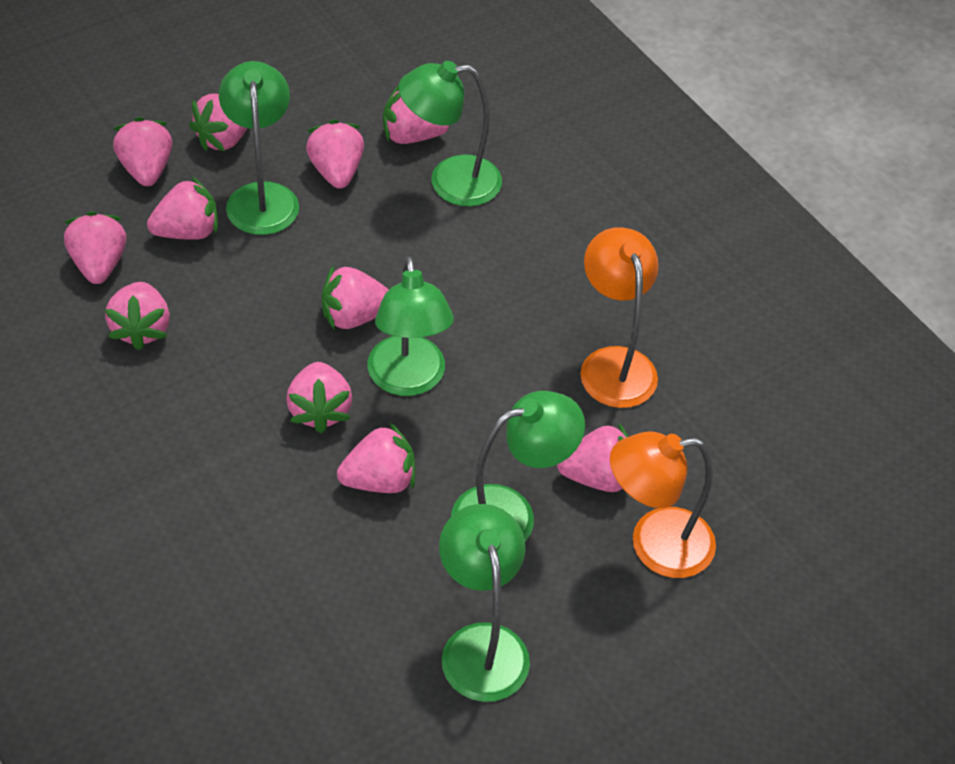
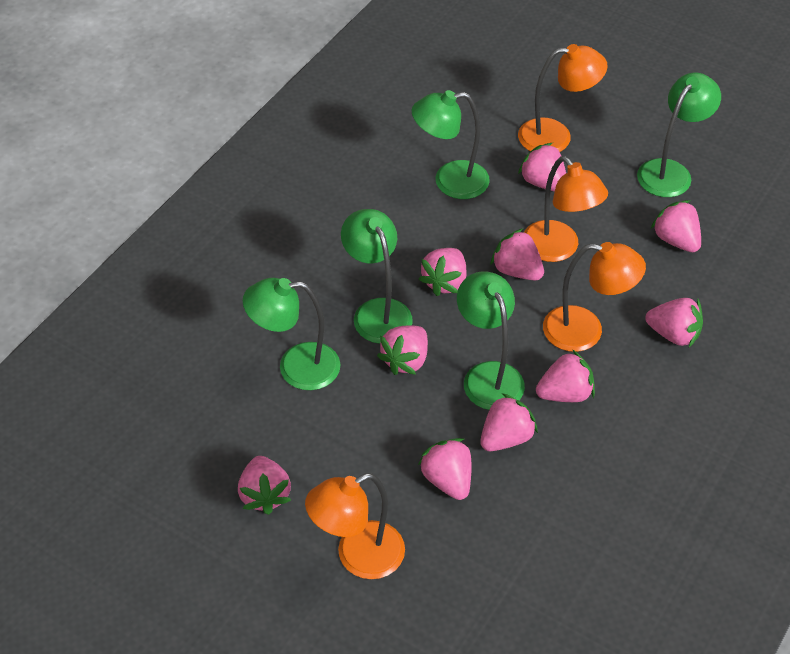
orange lamp: 2 -> 4
pink strawberry: 11 -> 10

